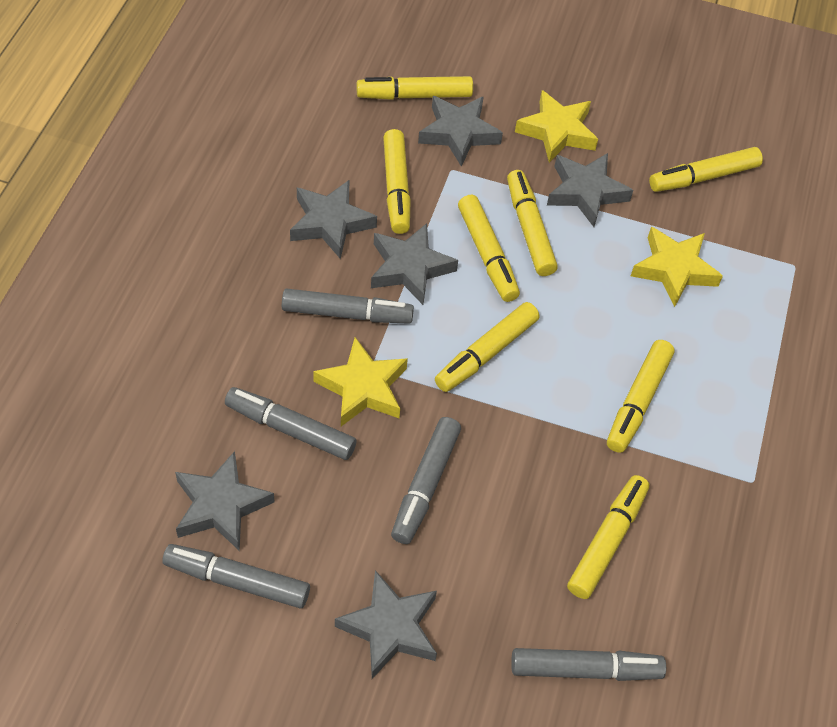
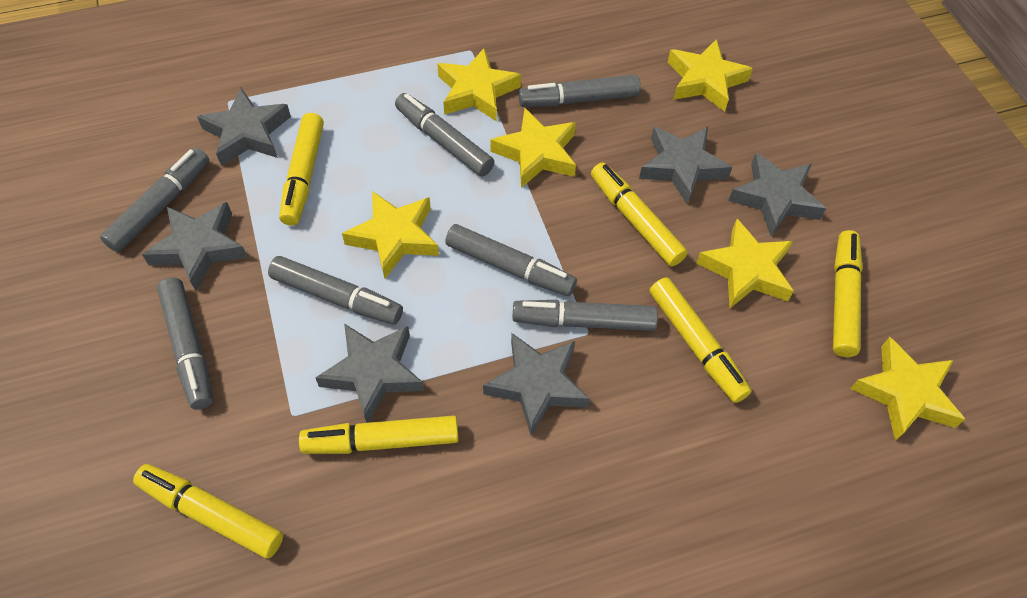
grey marker: 5 -> 7
yellow marker: 8 -> 6
yellow star: 3 -> 6

